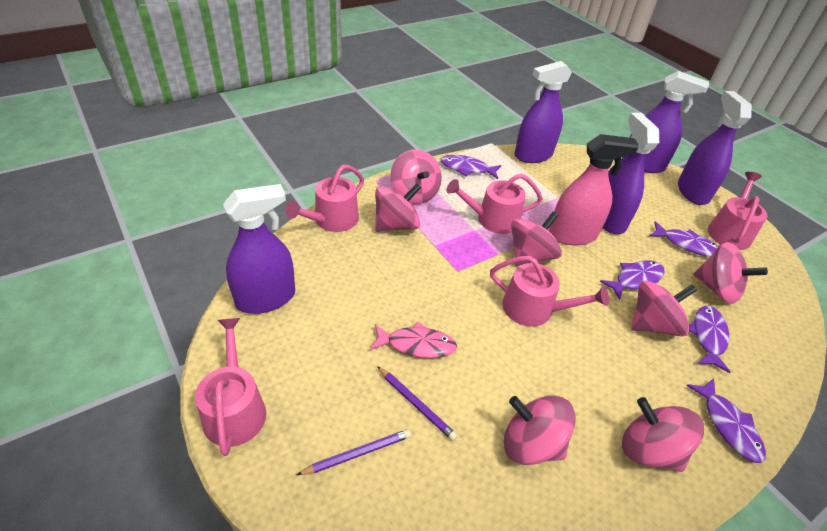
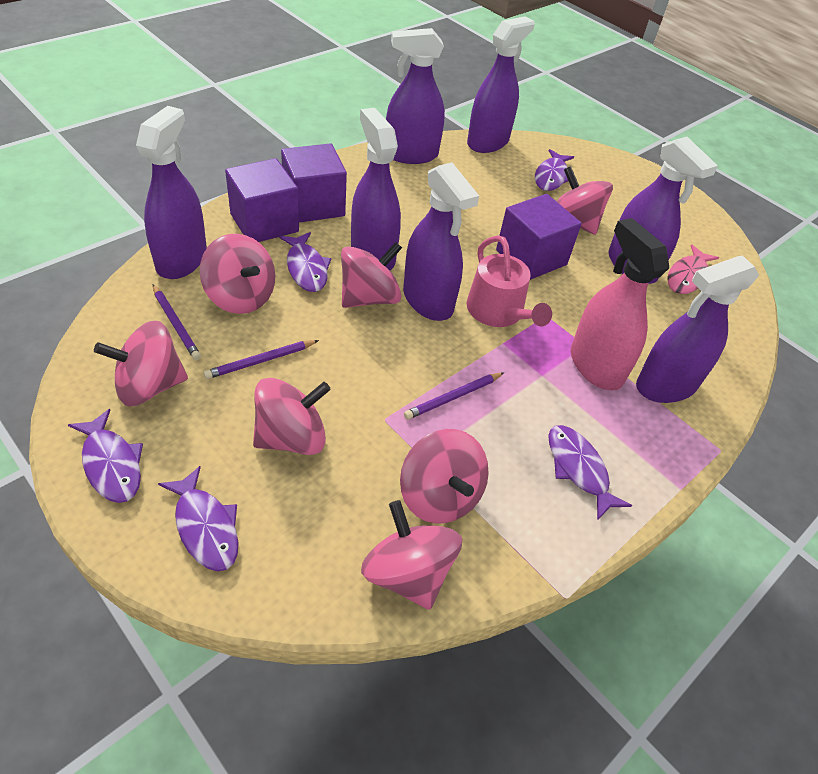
pink watering can: 5 -> 1
purple cube: 0 -> 3
purple pencil: 2 -> 3
purple spray bottle: 5 -> 7

